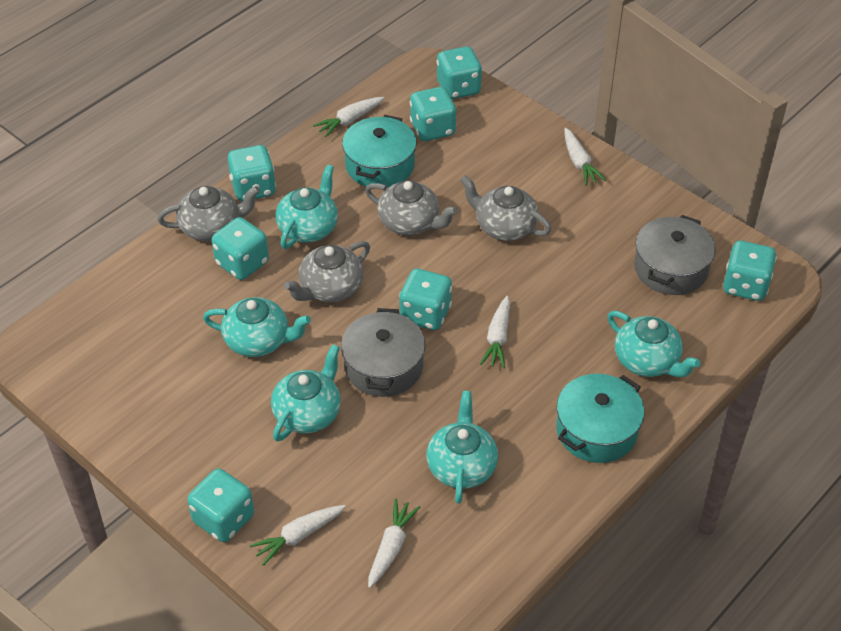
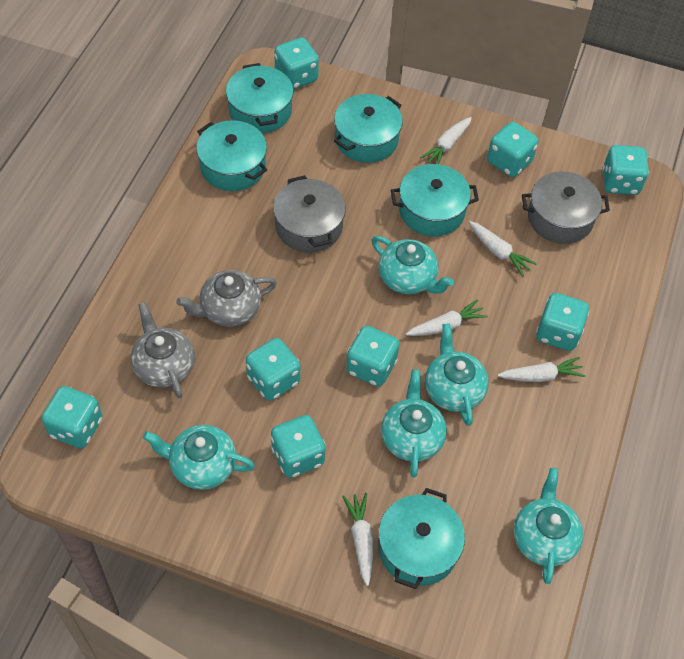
grey teapot: 4 -> 2
turquoise dice: 7 -> 8
turquoise pot: 2 -> 5

